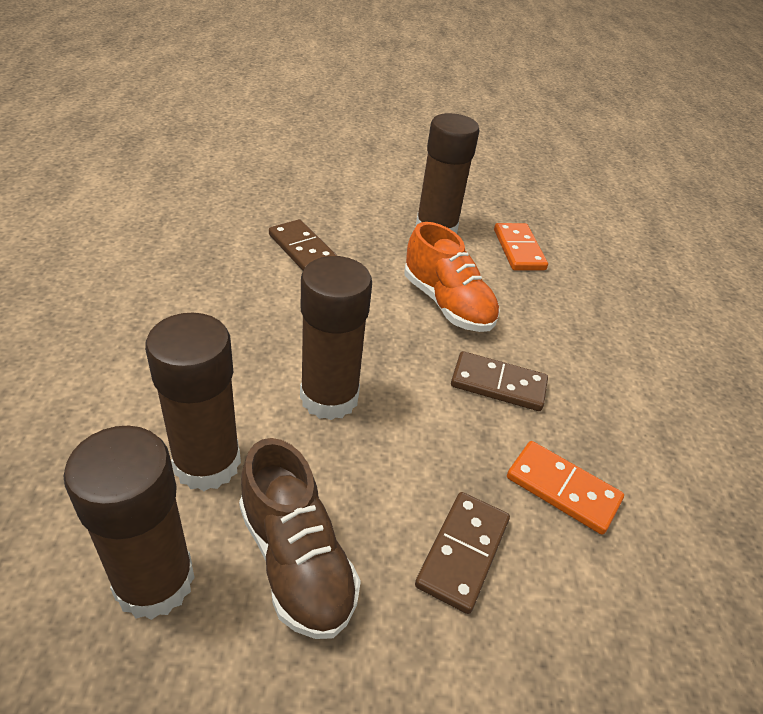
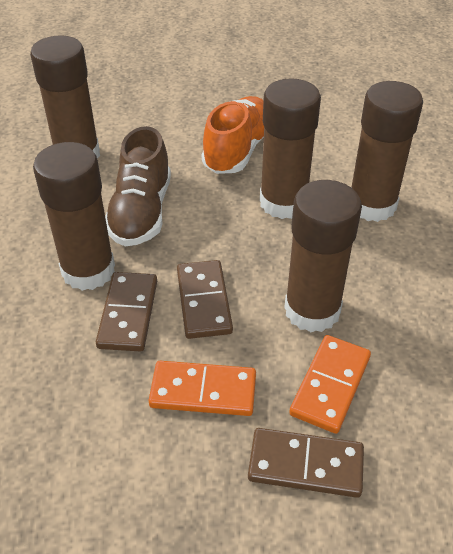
brown glue stick: 4 -> 5

